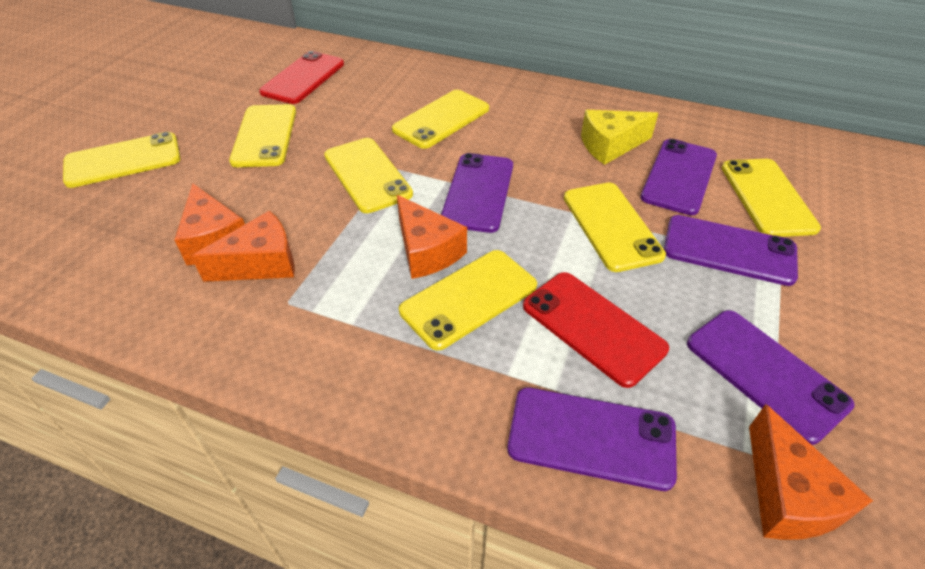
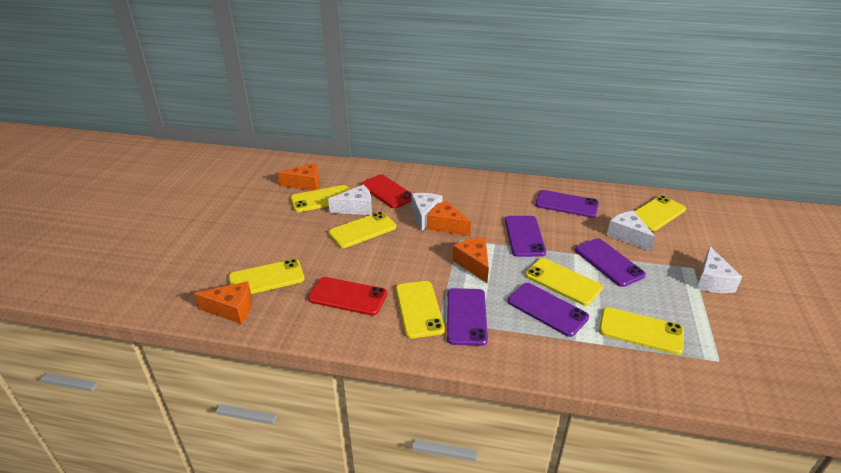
white cheese: 0 -> 4
yellow cheese: 1 -> 0

